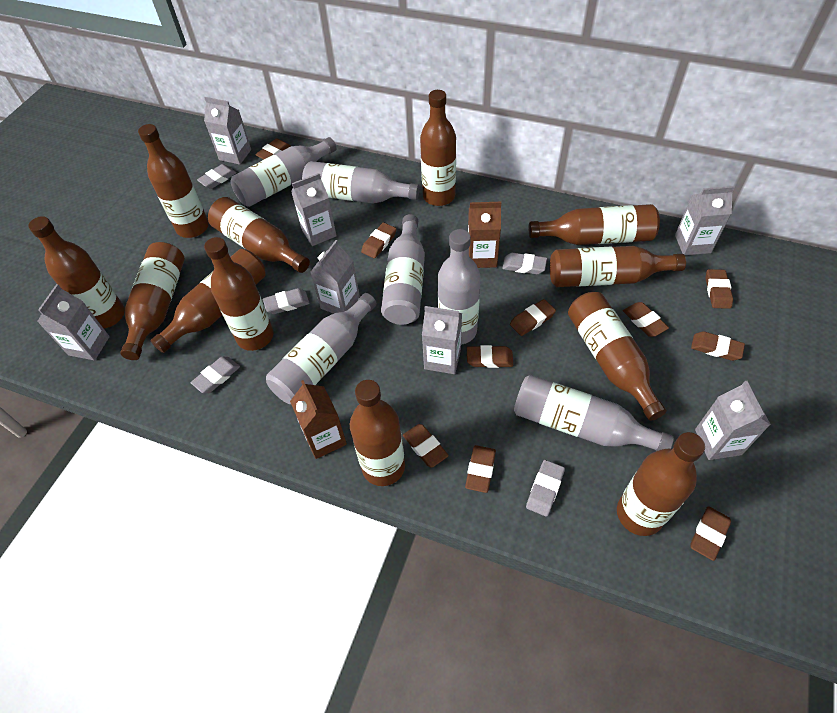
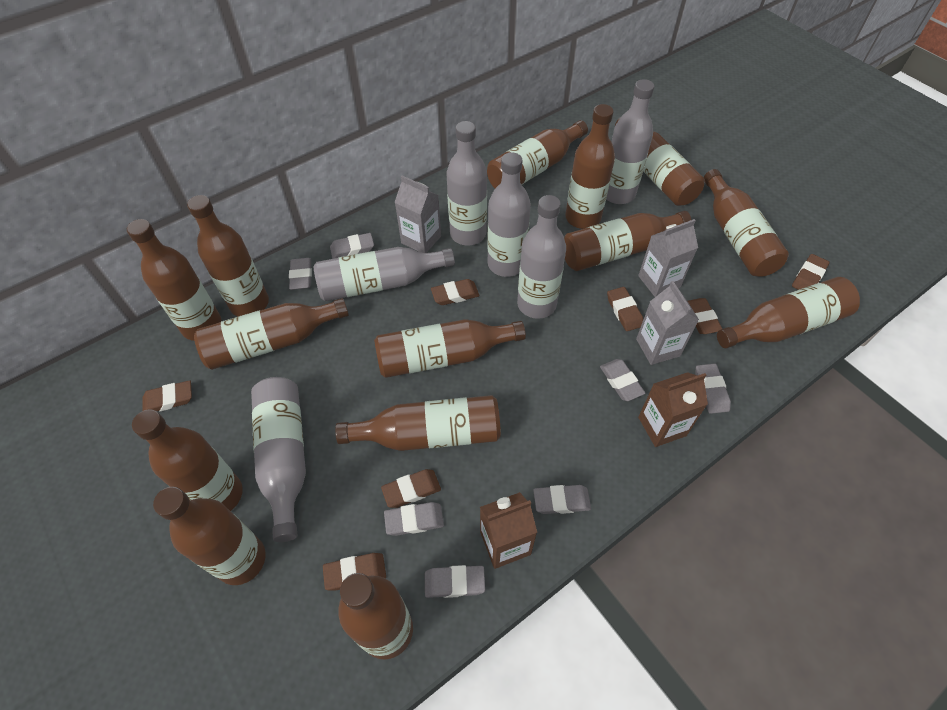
brown bottle: 12 -> 14
brown eraser: 10 -> 7
grey carton: 7 -> 3
grey eraser: 5 -> 7

